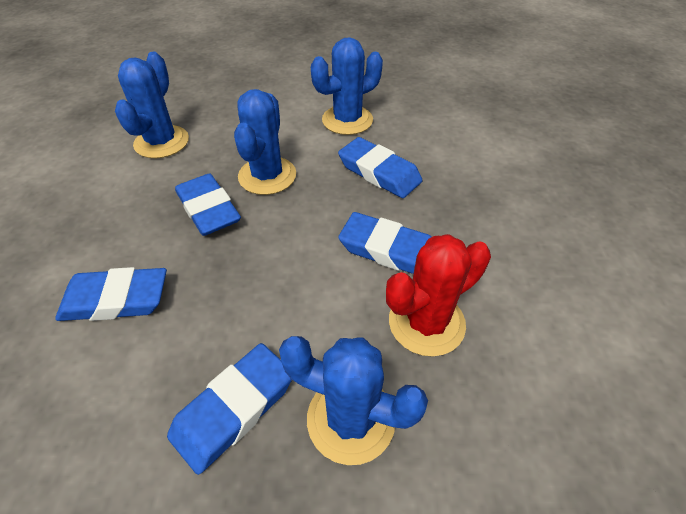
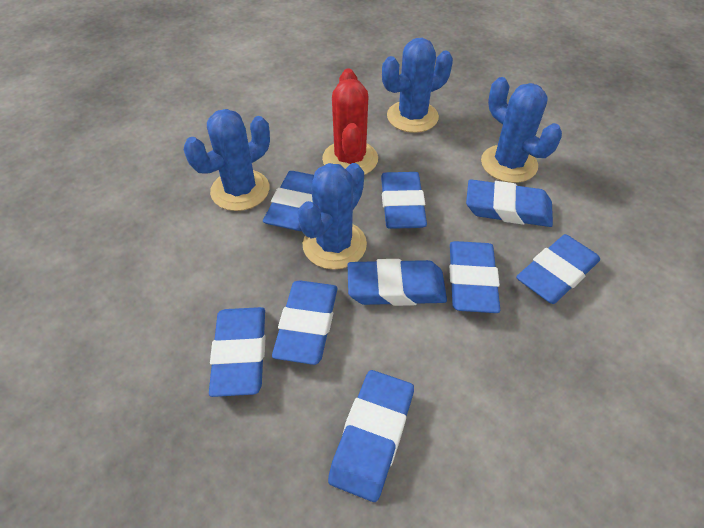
blue eraser: 5 -> 9

